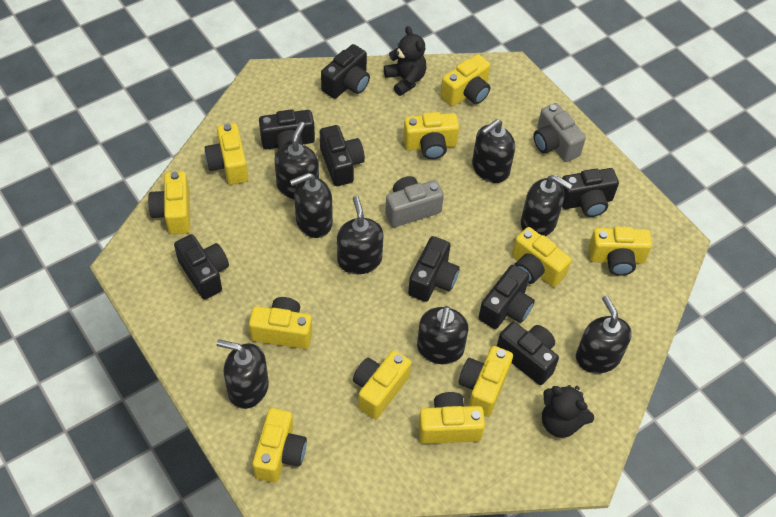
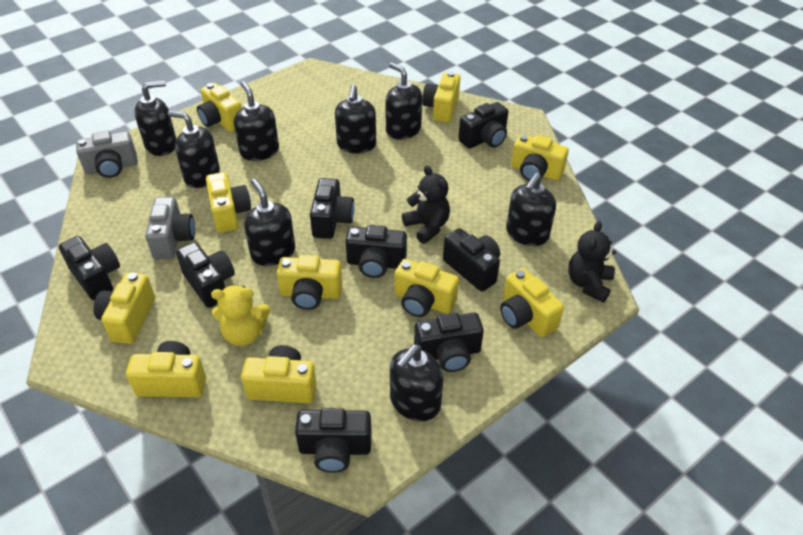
yellow camera: 11 -> 10
yellow teddy bear: 0 -> 1

